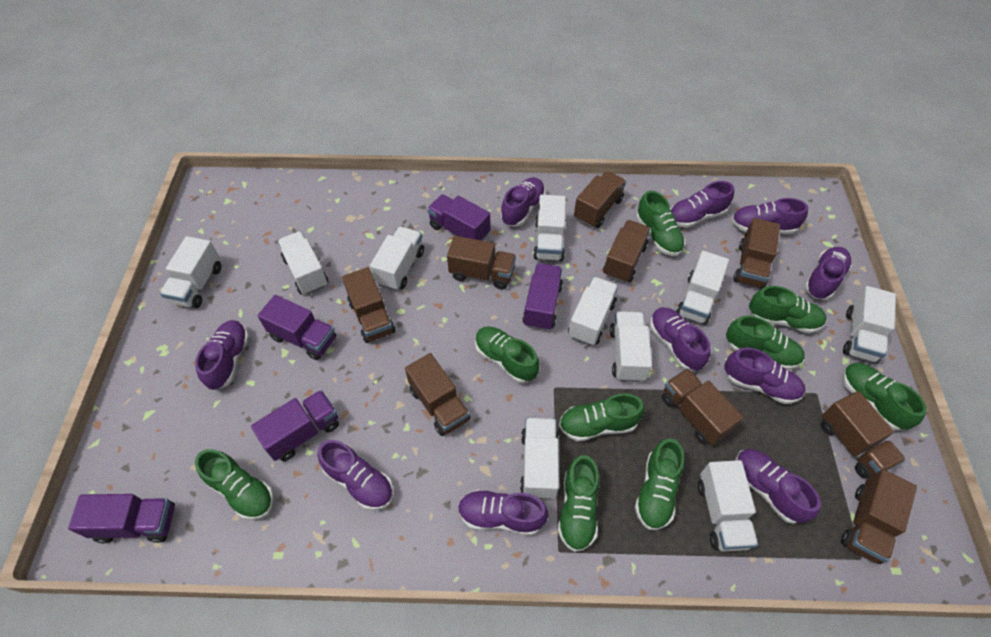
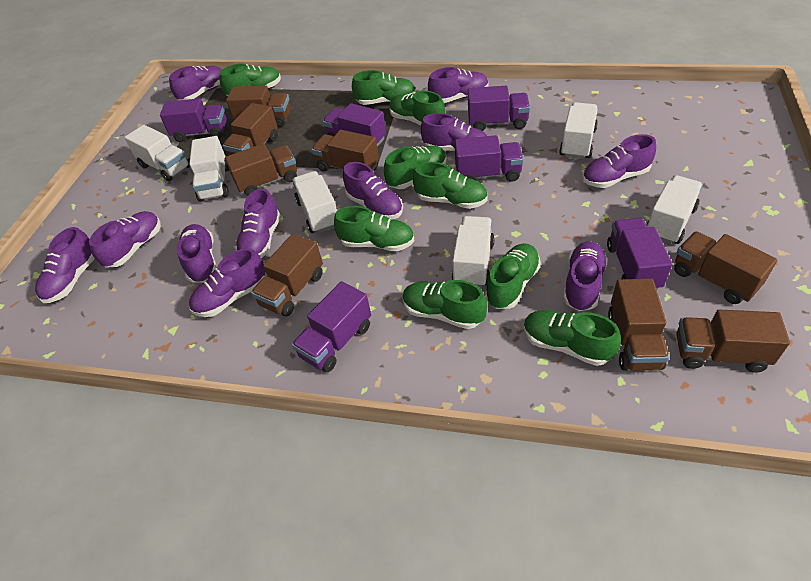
brown truck: 9 -> 8
purple shoe: 10 -> 11
purple truck: 5 -> 6
white truck: 10 -> 6

